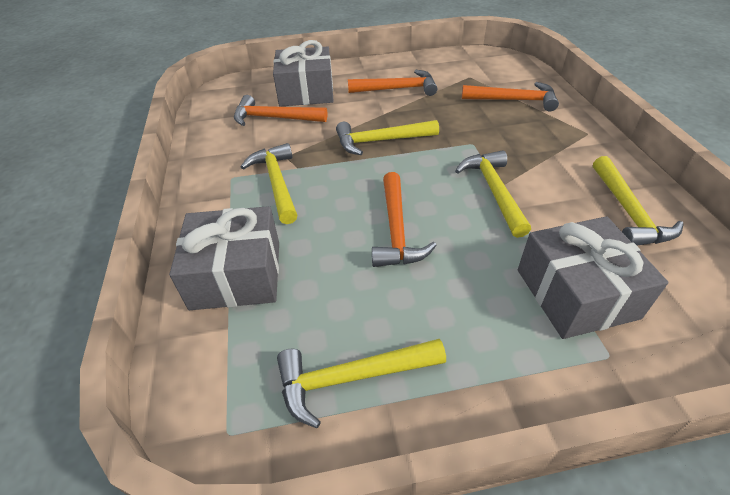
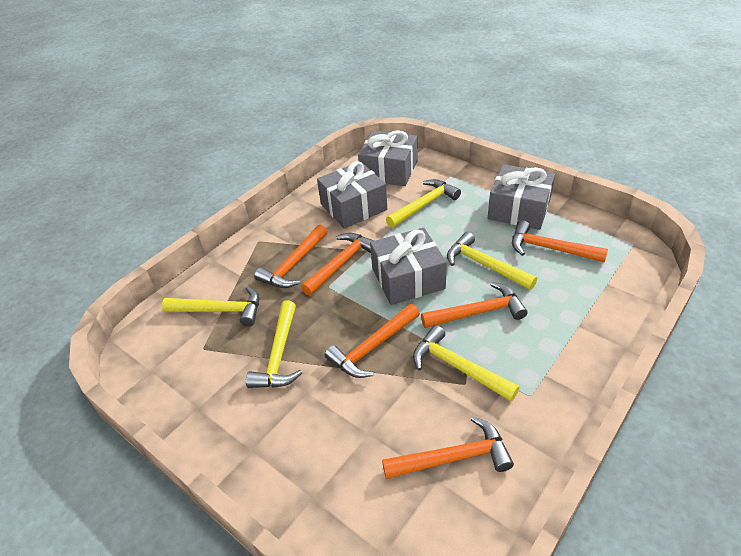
grey gift: 3 -> 4
orange hammer: 4 -> 6

